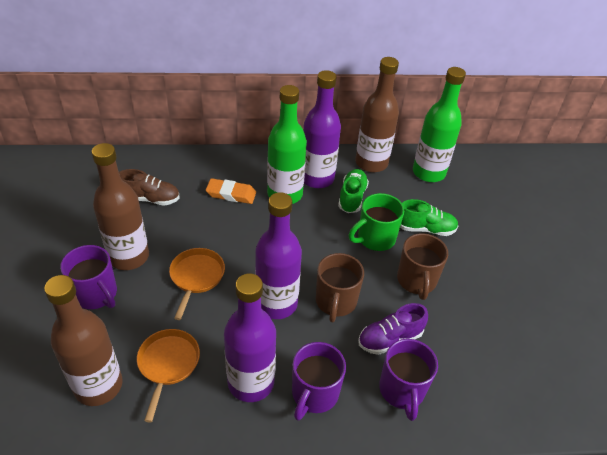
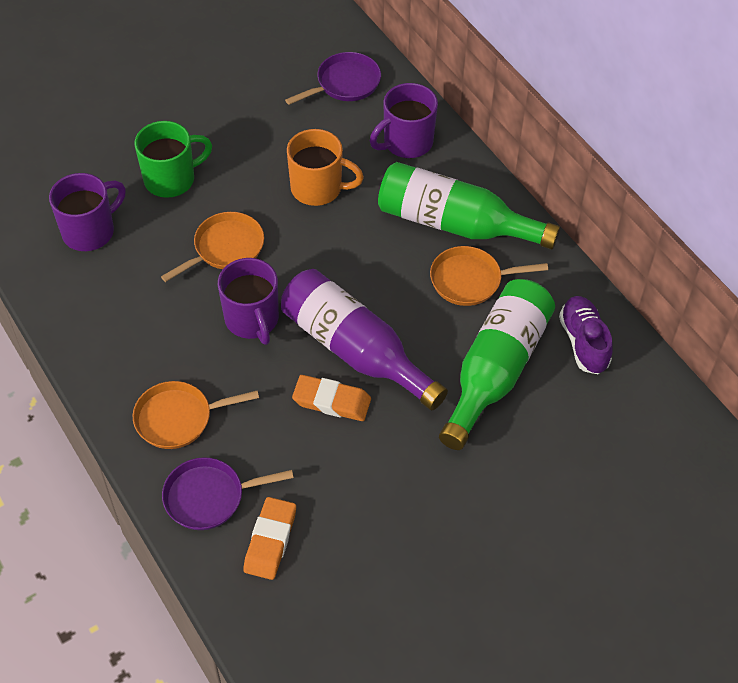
brown bottle: 3 -> 0
brown mug: 2 -> 0
brown shoe: 1 -> 0
green shoe: 2 -> 0
orange eraser: 1 -> 2
orange mug: 0 -> 1
orange pan: 2 -> 3
purple bottle: 3 -> 1
purple pan: 0 -> 2

